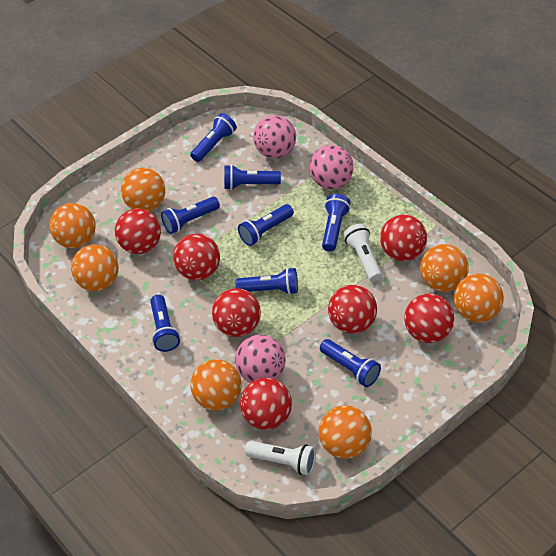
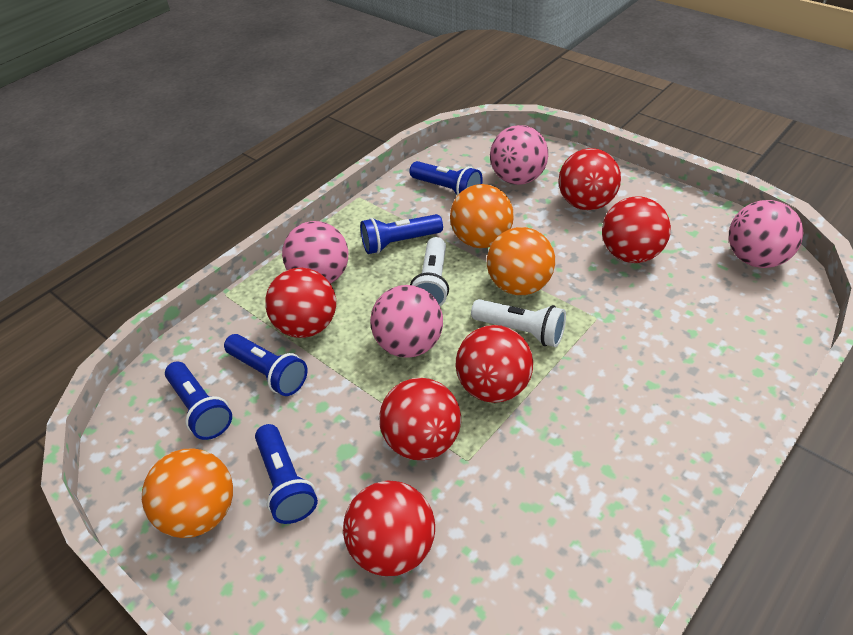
blue flashlight: 8 -> 5
orange ball: 7 -> 3
pink ball: 3 -> 4
red ball: 7 -> 6

